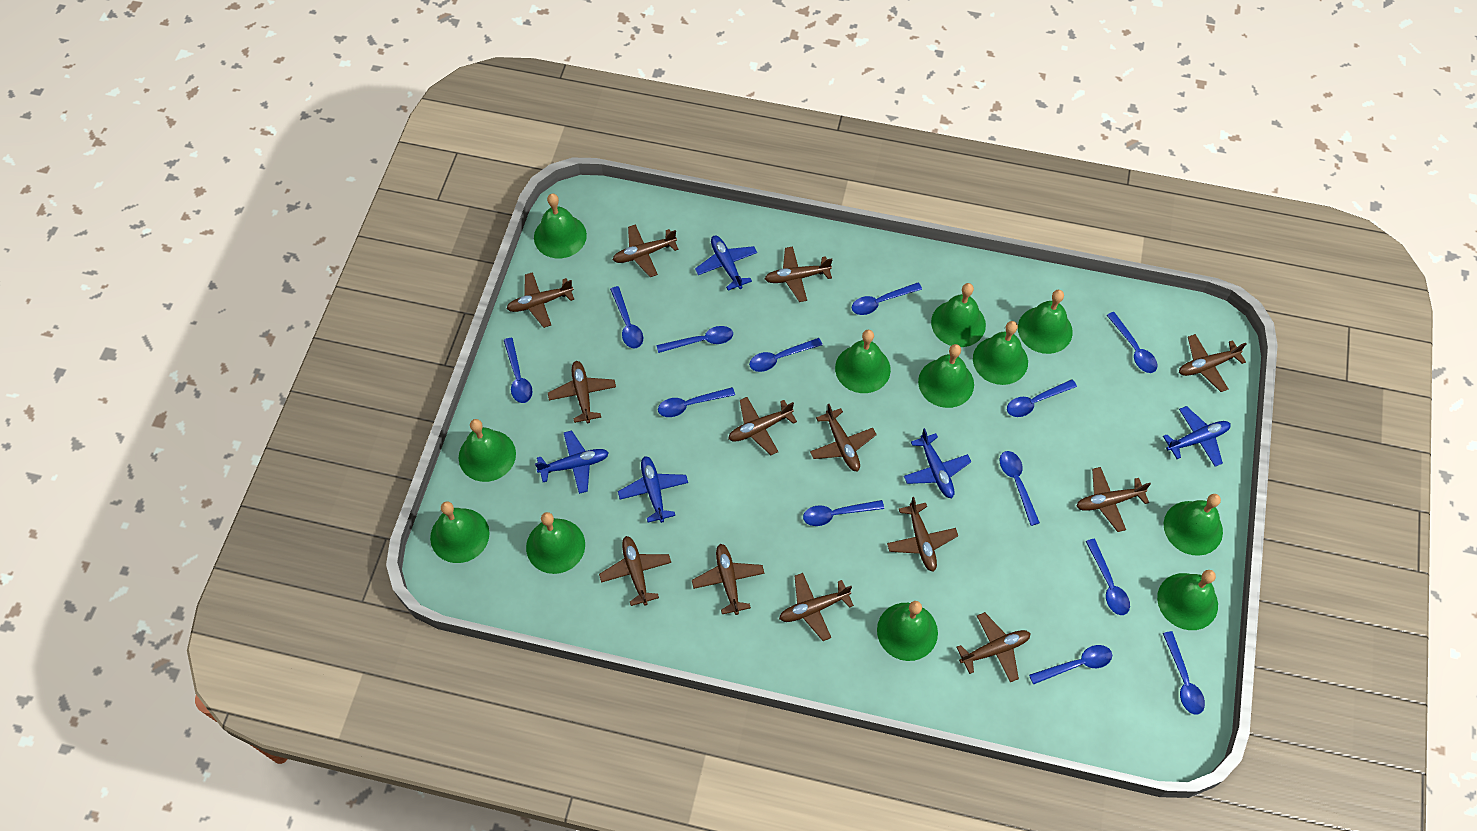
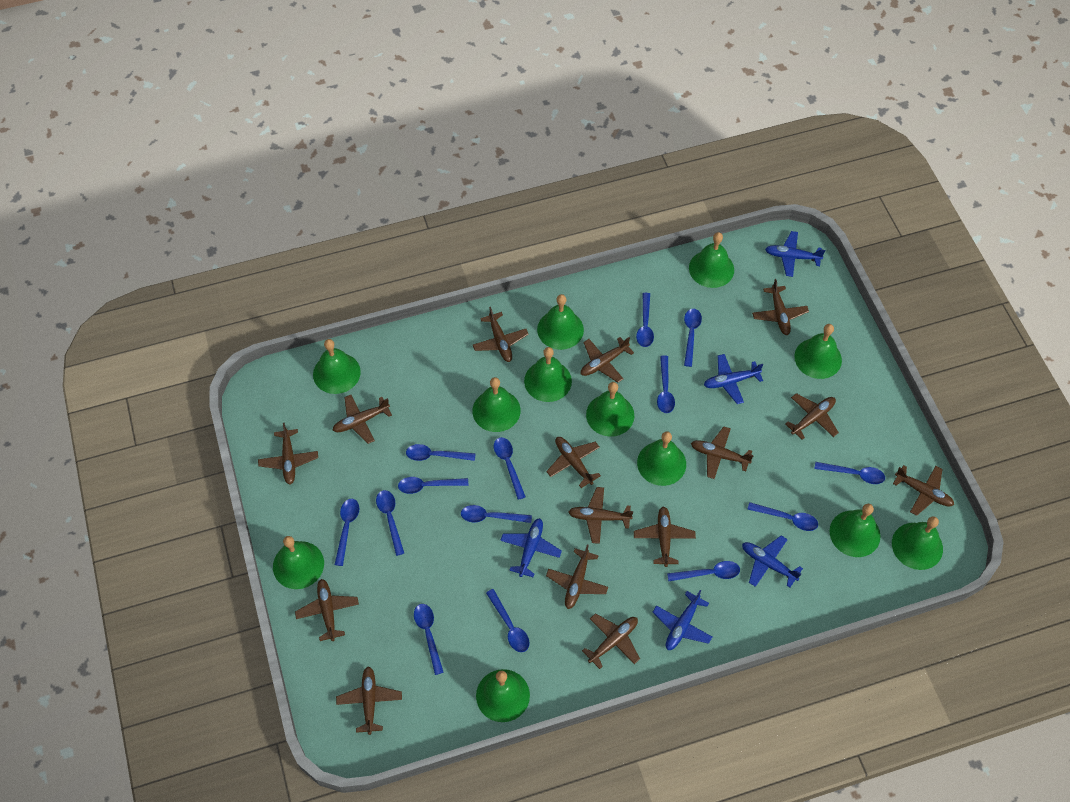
blue spoon: 13 -> 14
brown plane: 13 -> 15

